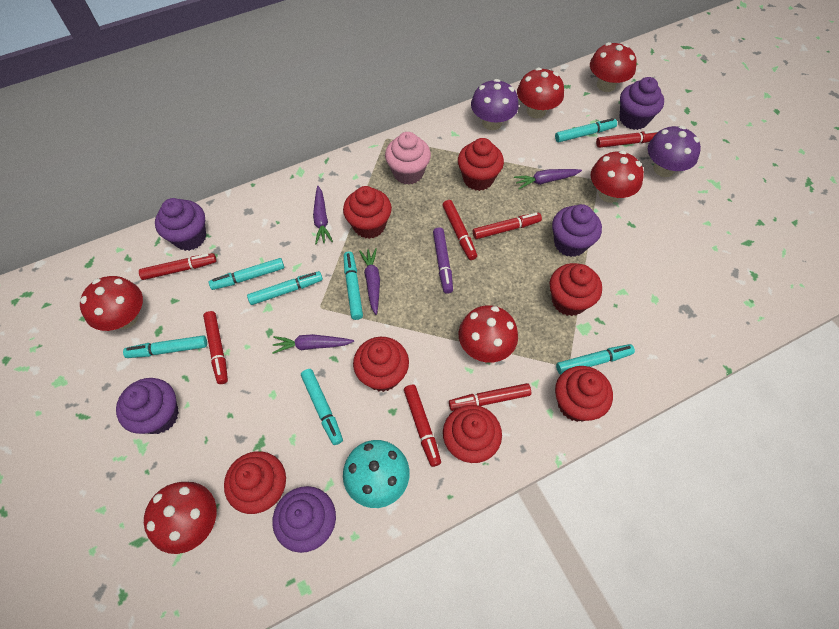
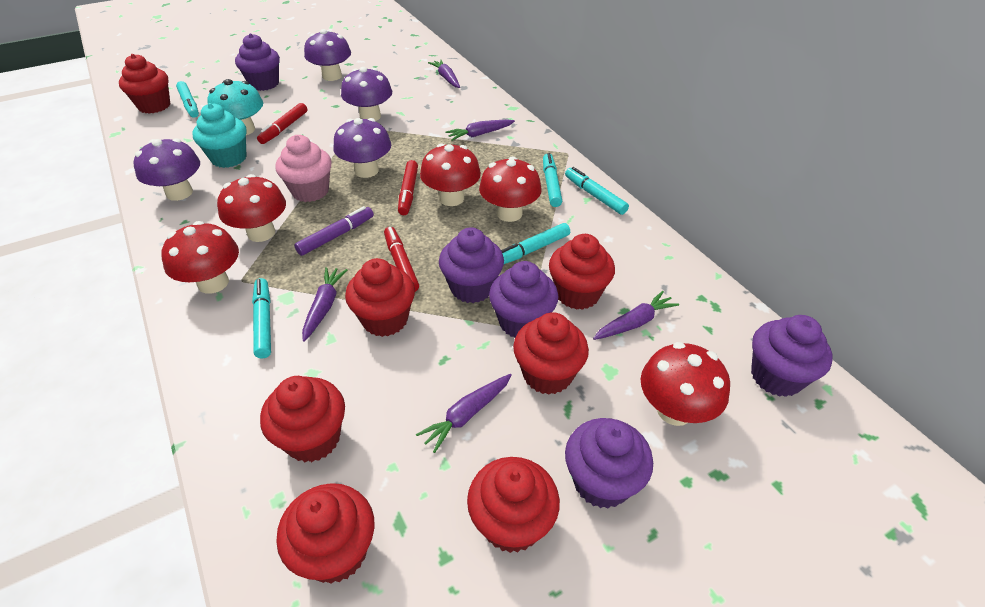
purple carrot: 4 -> 5
purple mushroom: 2 -> 4
red marker: 7 -> 3
red mushroom: 6 -> 5
turquoise cupcake: 0 -> 1
turquoise marker: 7 -> 5

